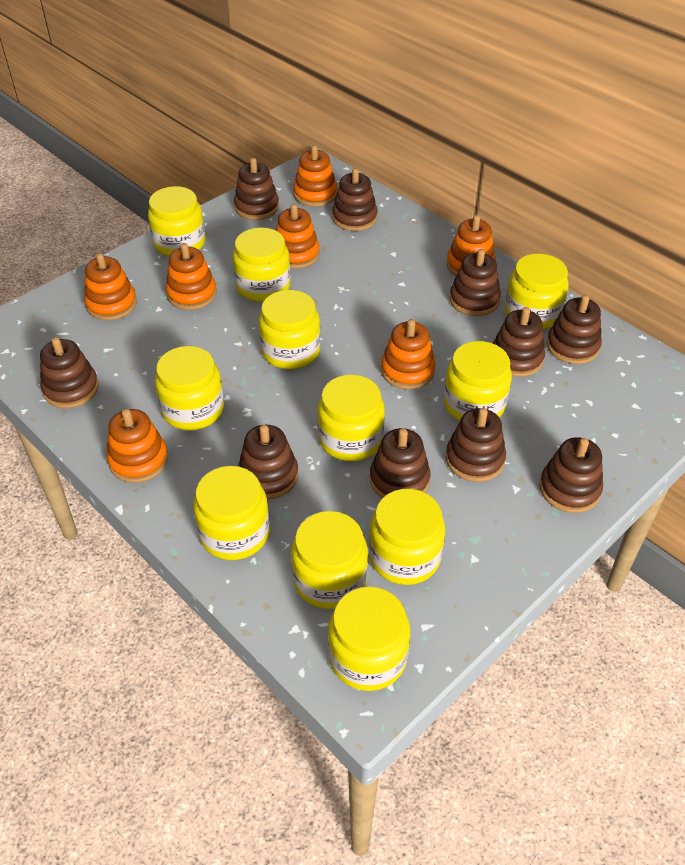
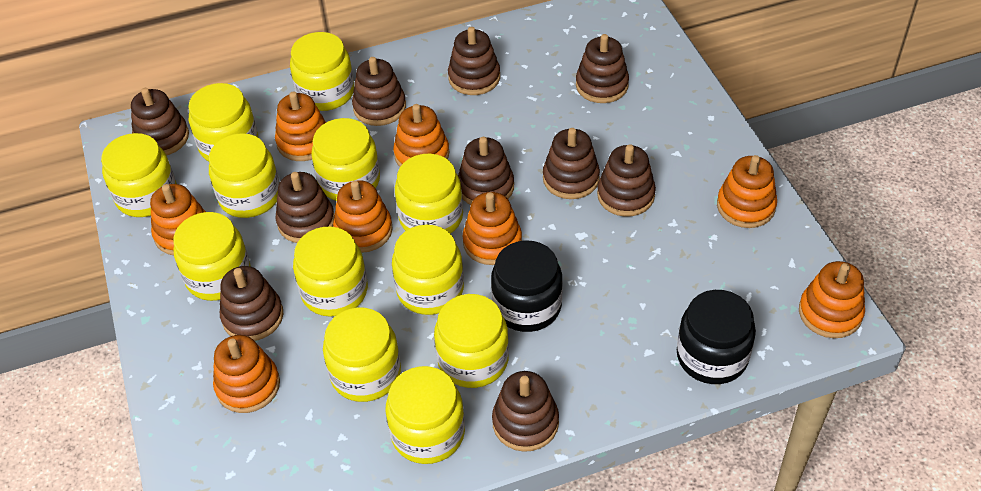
black jar: 0 -> 2
orange stacking toy: 7 -> 8
yellow jar: 11 -> 12

